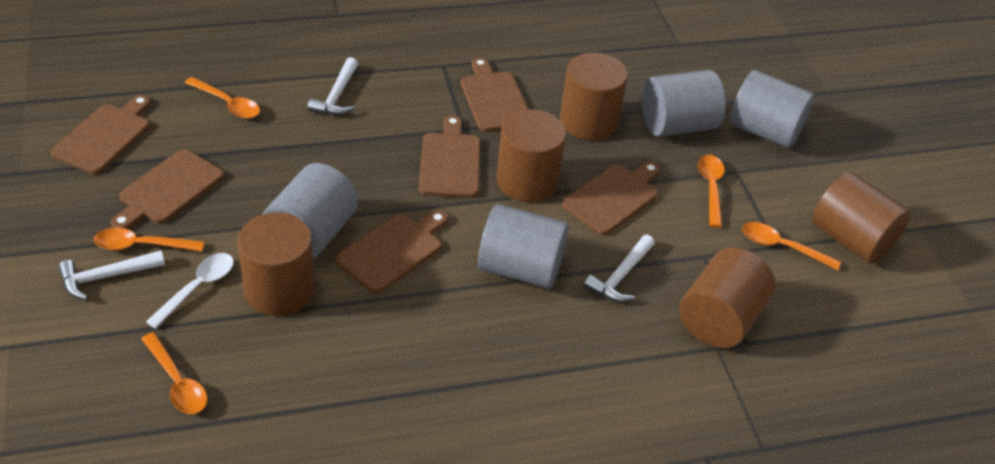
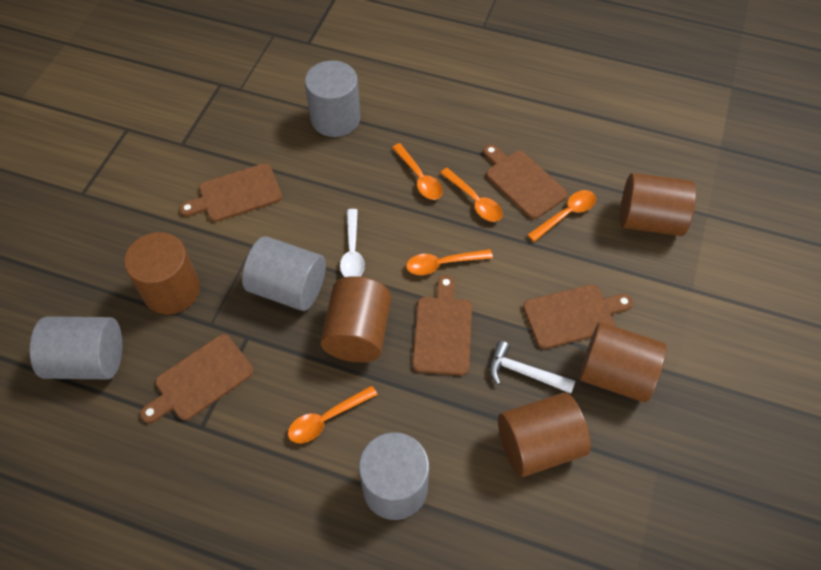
brown cutting board: 6 -> 5
white hammer: 3 -> 1

